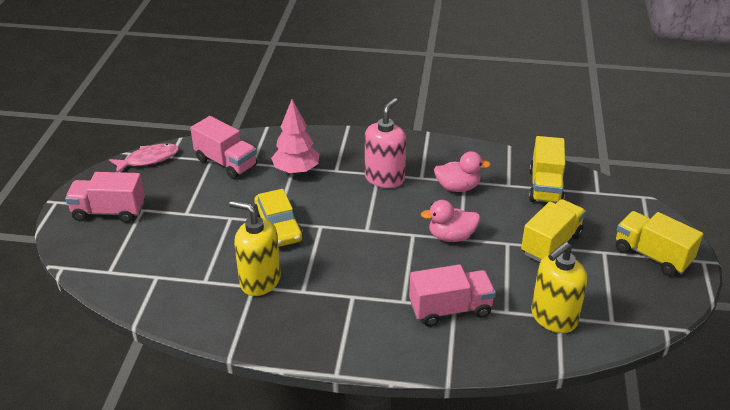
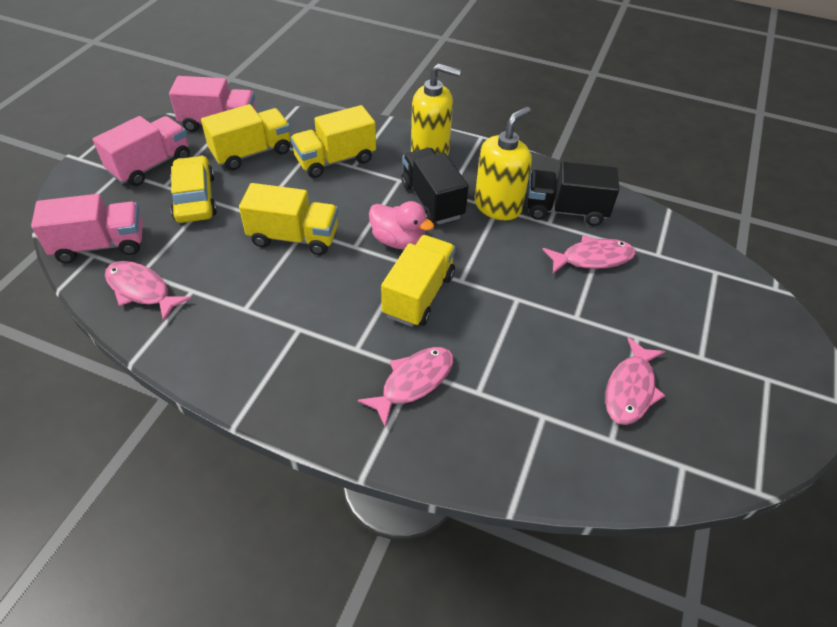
black truck: 0 -> 2
pink duck: 2 -> 1
pink fish: 1 -> 4
pink soap dispenser: 1 -> 0
pink tree: 1 -> 0
yellow truck: 3 -> 4

